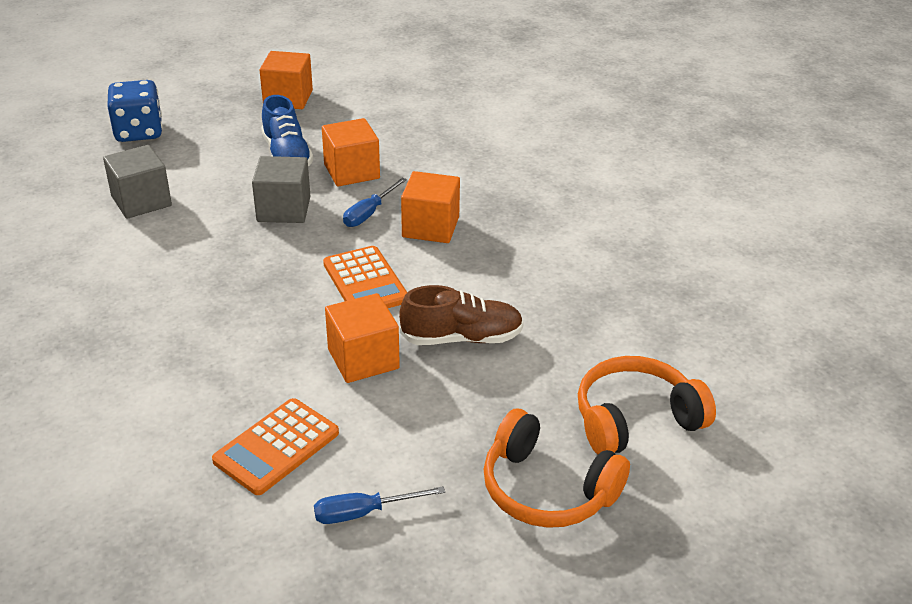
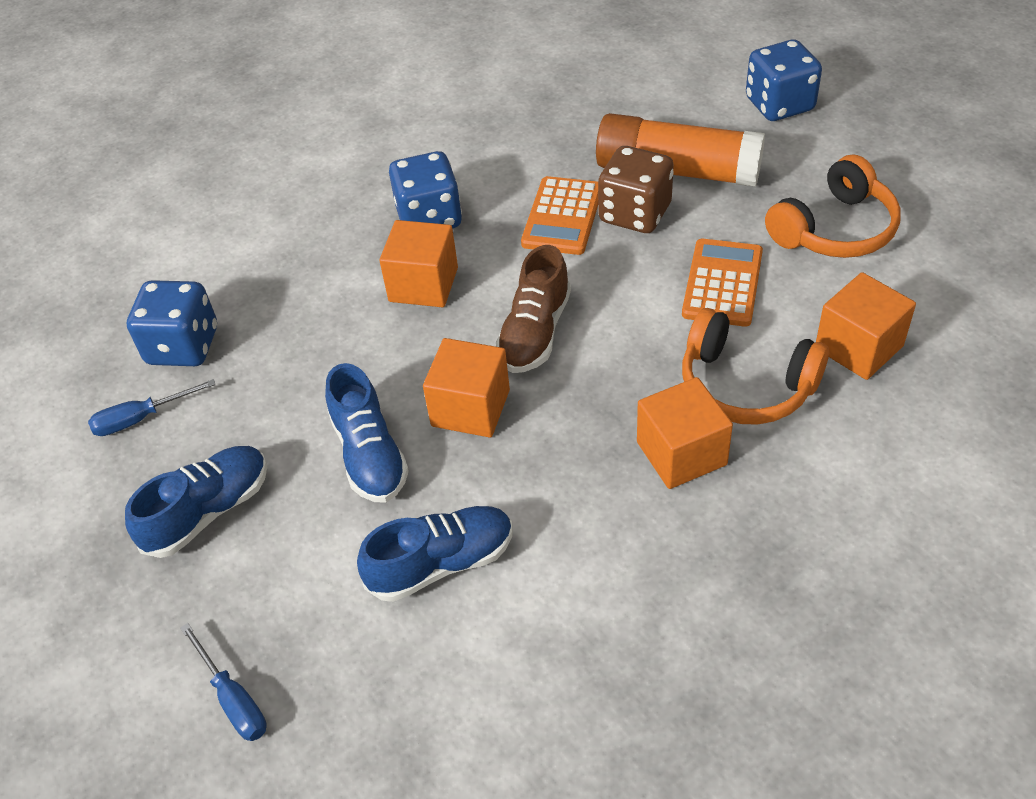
blue dice: 1 -> 3
blue shoe: 1 -> 3
brown dice: 0 -> 1
grey cube: 2 -> 0
orange glue stick: 0 -> 1

